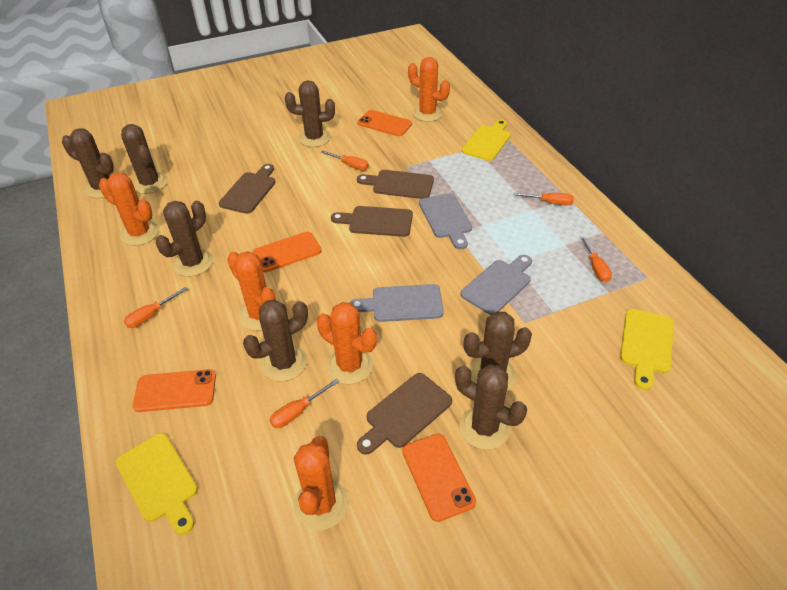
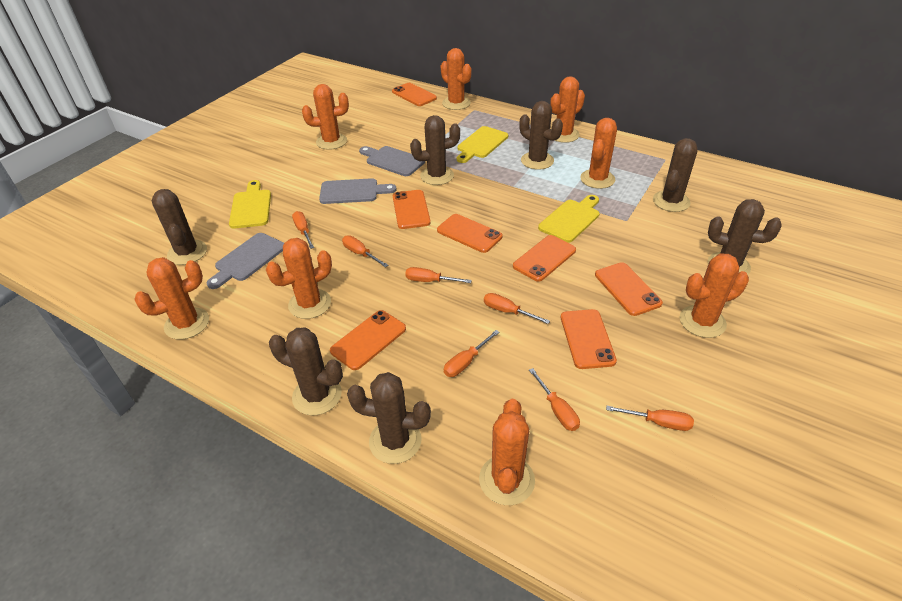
brown cutting board: 4 -> 0
orange cactus: 5 -> 8
orange phone: 4 -> 7
orange screwdriver: 5 -> 7

